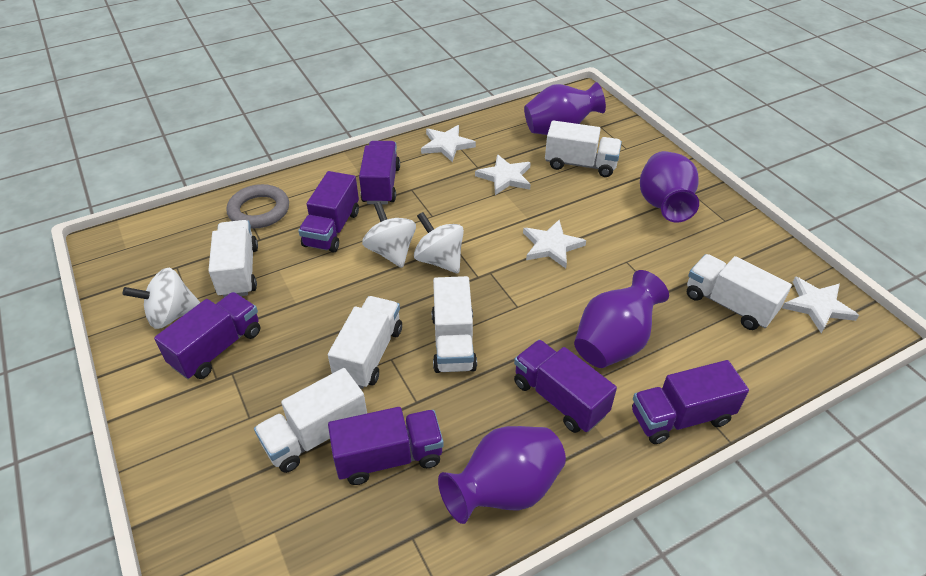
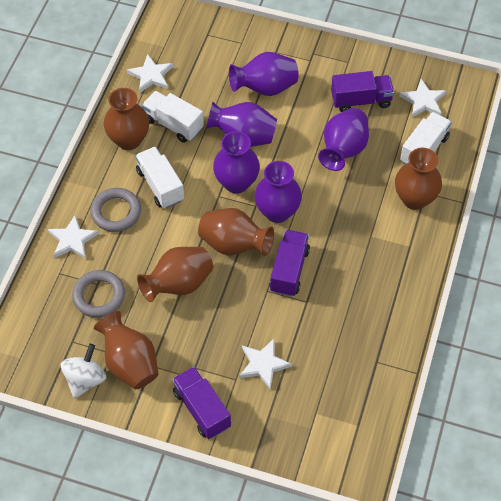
brown vase: 0 -> 5
grey ring: 1 -> 2
purple truck: 6 -> 3
purple vase: 4 -> 5
white spinning top: 3 -> 1
white truck: 6 -> 3

